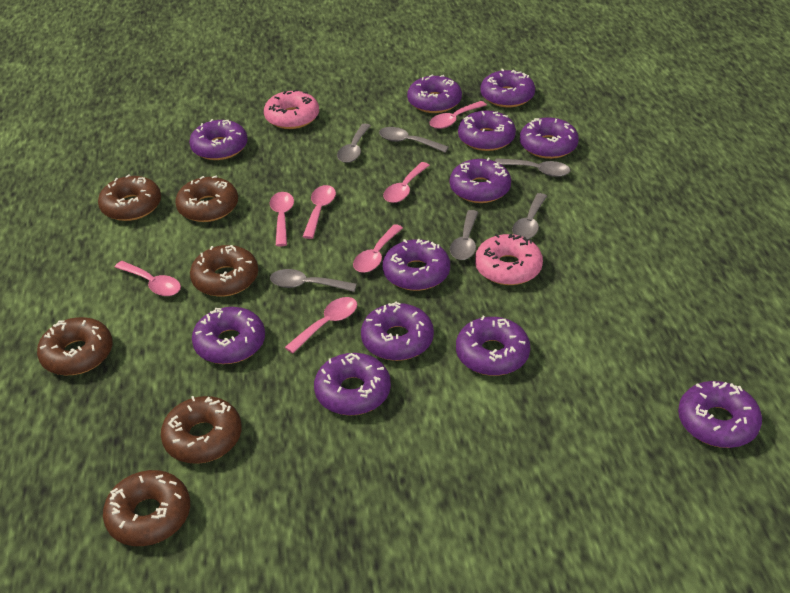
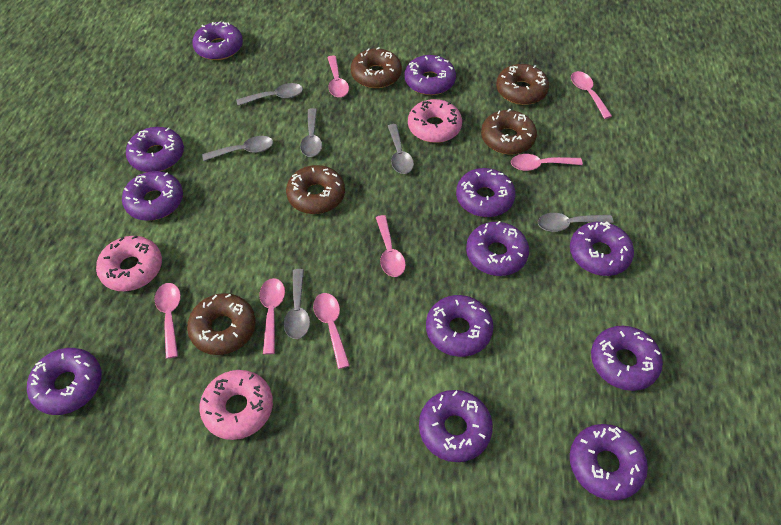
brown donut: 6 -> 5
pink donut: 2 -> 3

